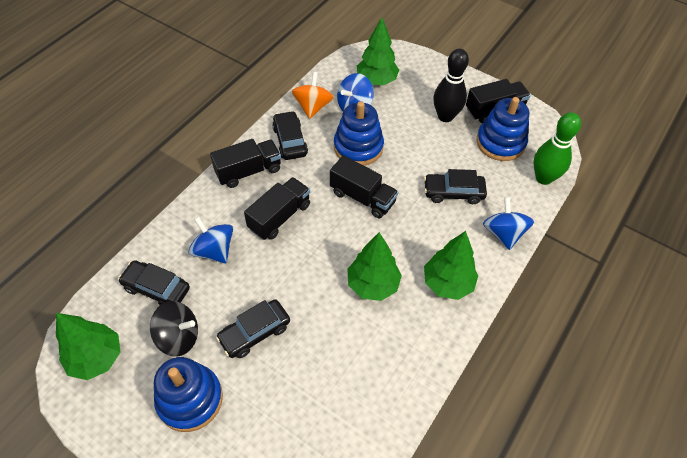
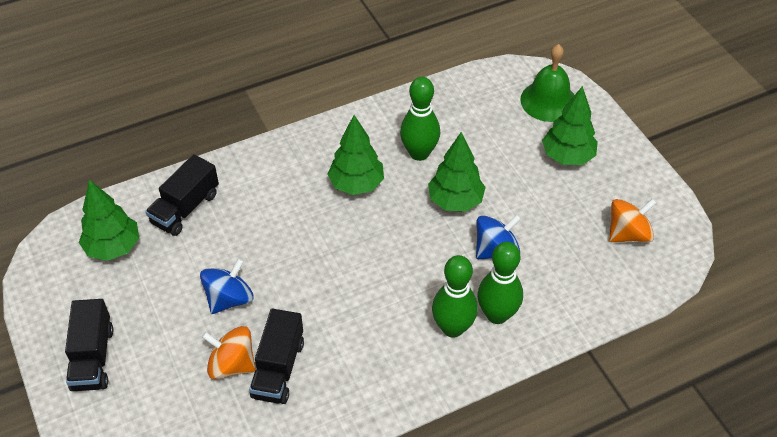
black bowling pin: 1 -> 0
black car: 4 -> 0
black spinning top: 1 -> 0
black truck: 4 -> 3
blue spinning top: 3 -> 2
blue stacking toy: 3 -> 0
green bell: 0 -> 1
green bowling pin: 1 -> 3
orange spinning top: 1 -> 2

